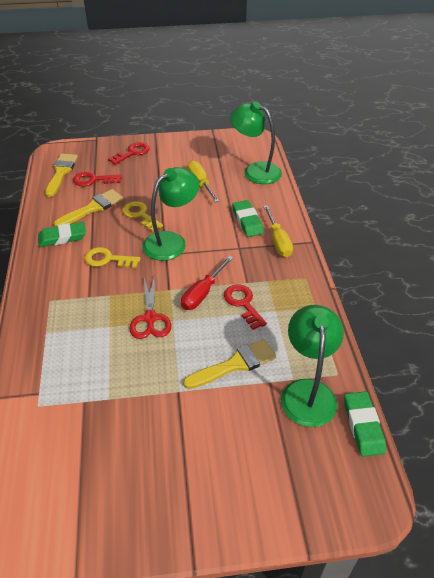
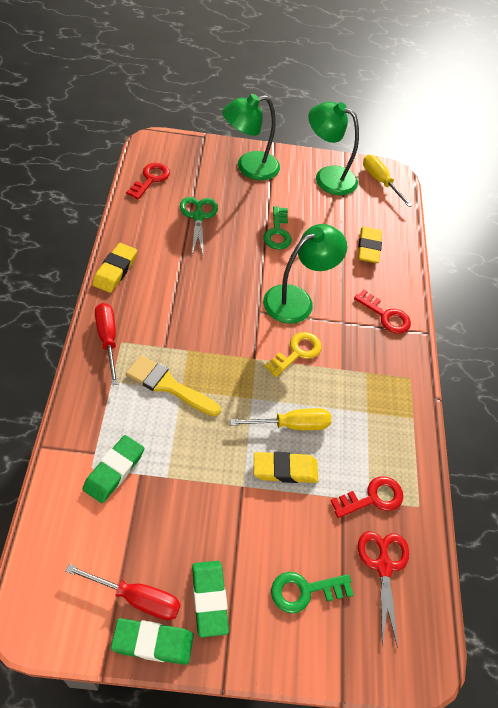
green key: 0 -> 2
green scissors: 0 -> 1
red screwdriver: 1 -> 2
yellow brush: 3 -> 1
yellow eraser: 0 -> 3
yellow key: 2 -> 1

